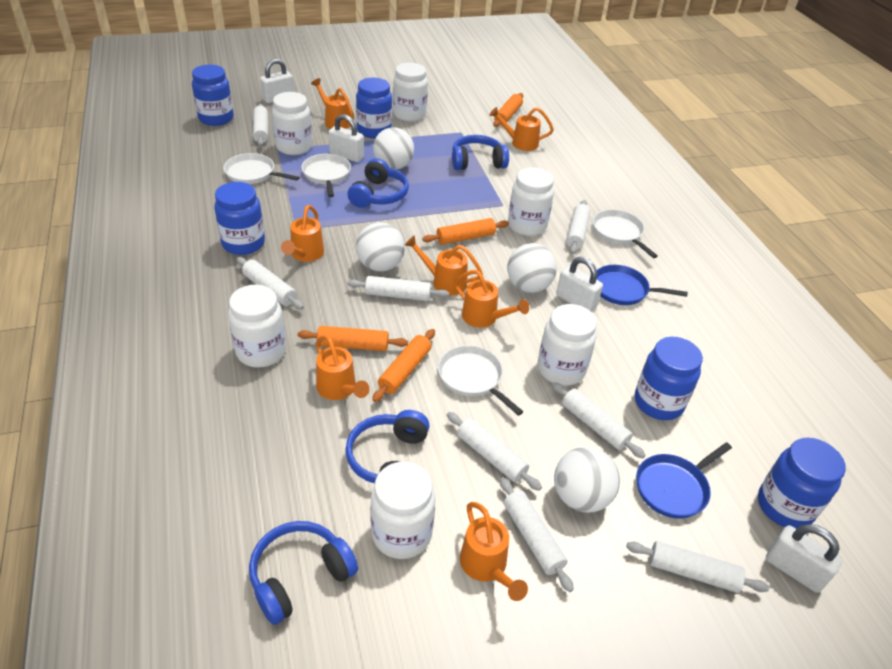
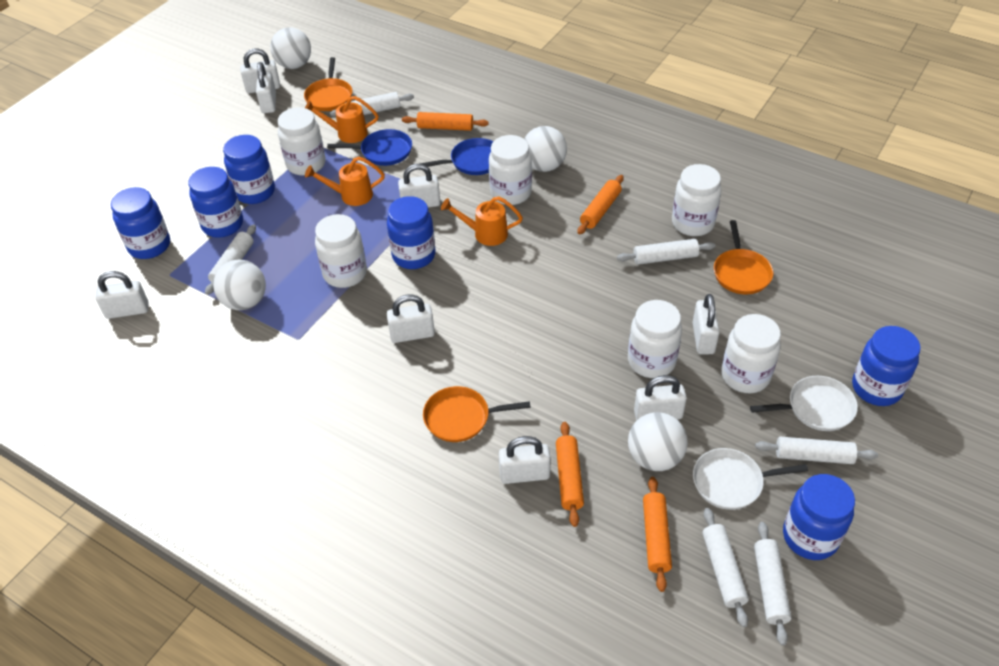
blue headphones: 4 -> 0
blue jar: 5 -> 6
orange pan: 0 -> 3
orange watering can: 7 -> 3
white padlock: 4 -> 8
white pan: 4 -> 2
white rolling pin: 8 -> 6

